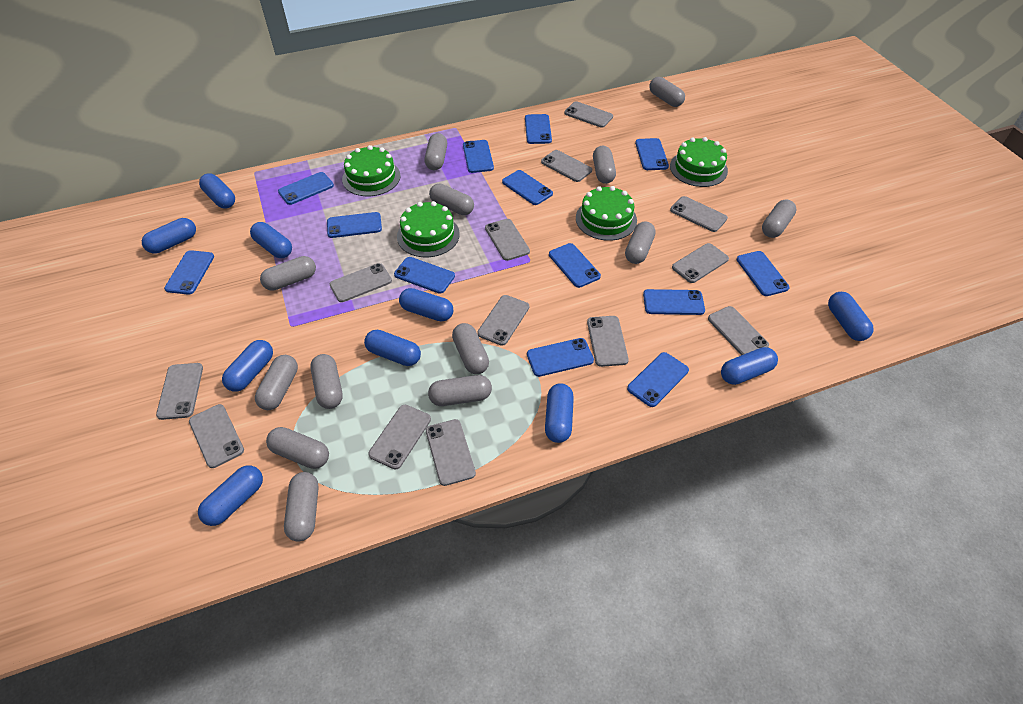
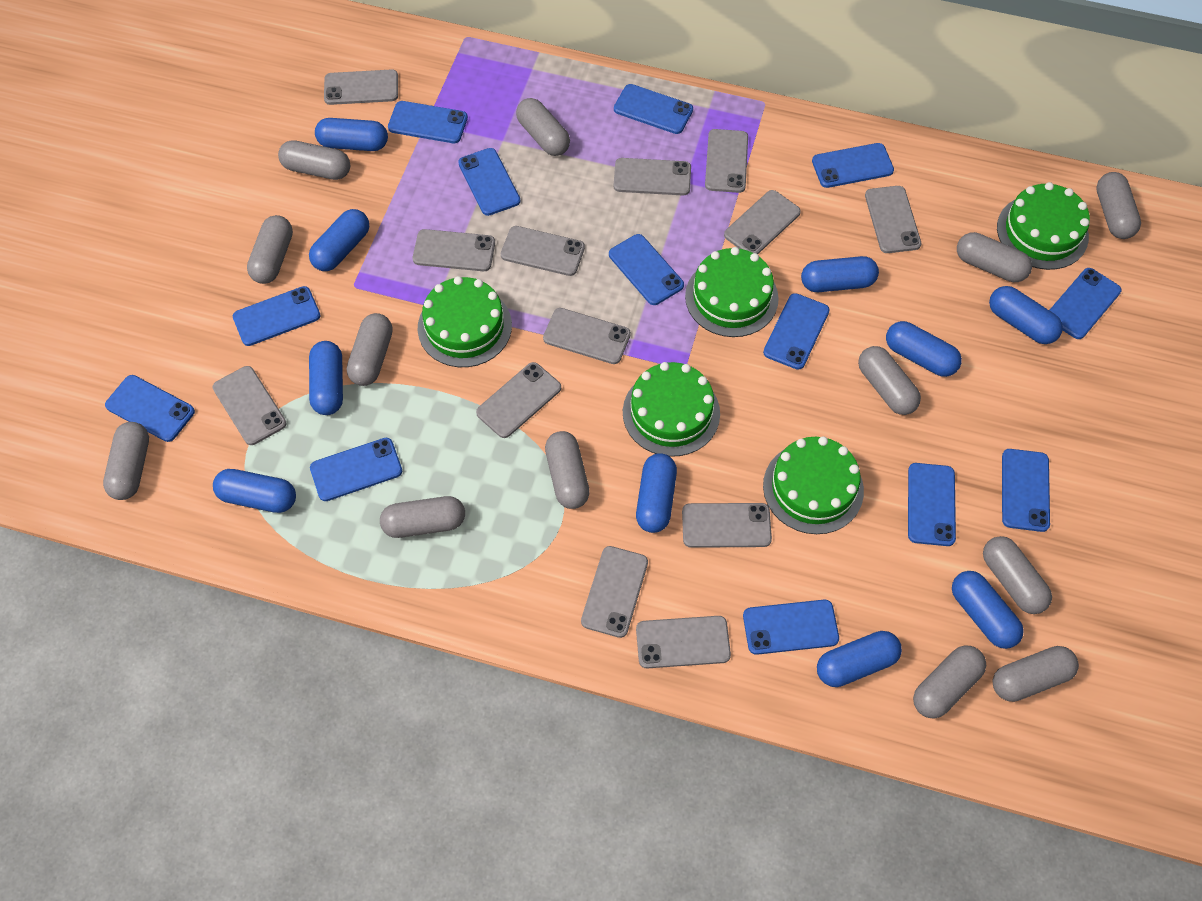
green cake: 4 -> 5

